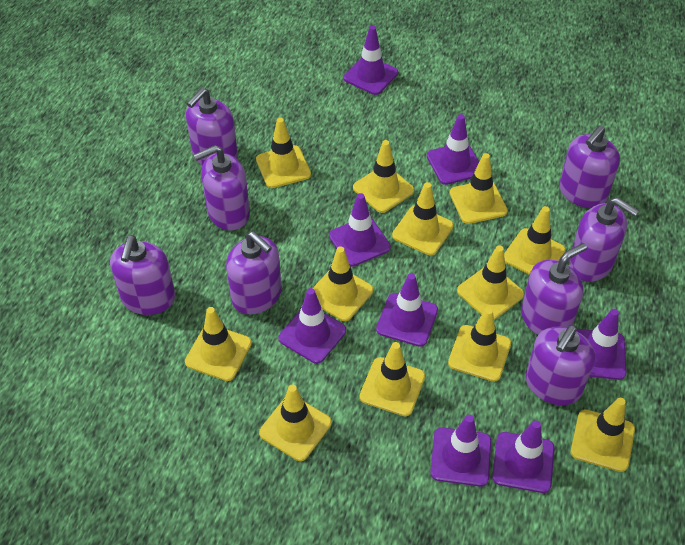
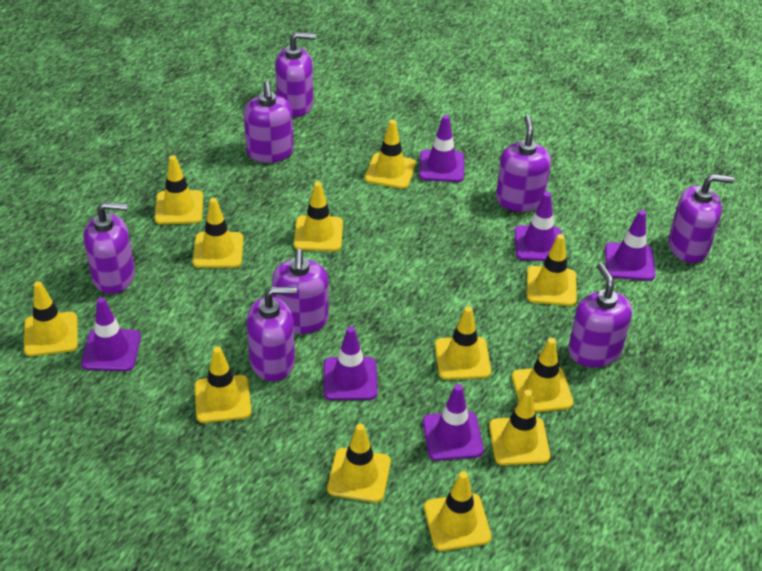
purple traffic cone: 8 -> 6

